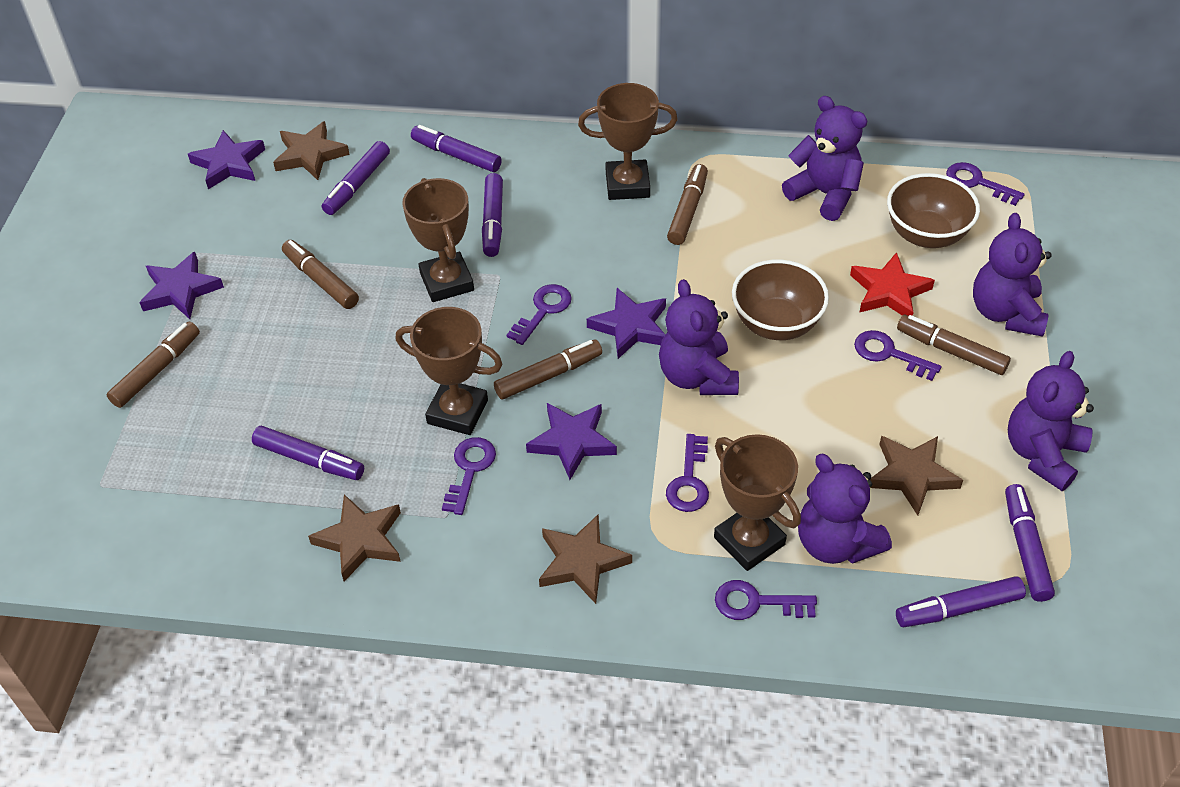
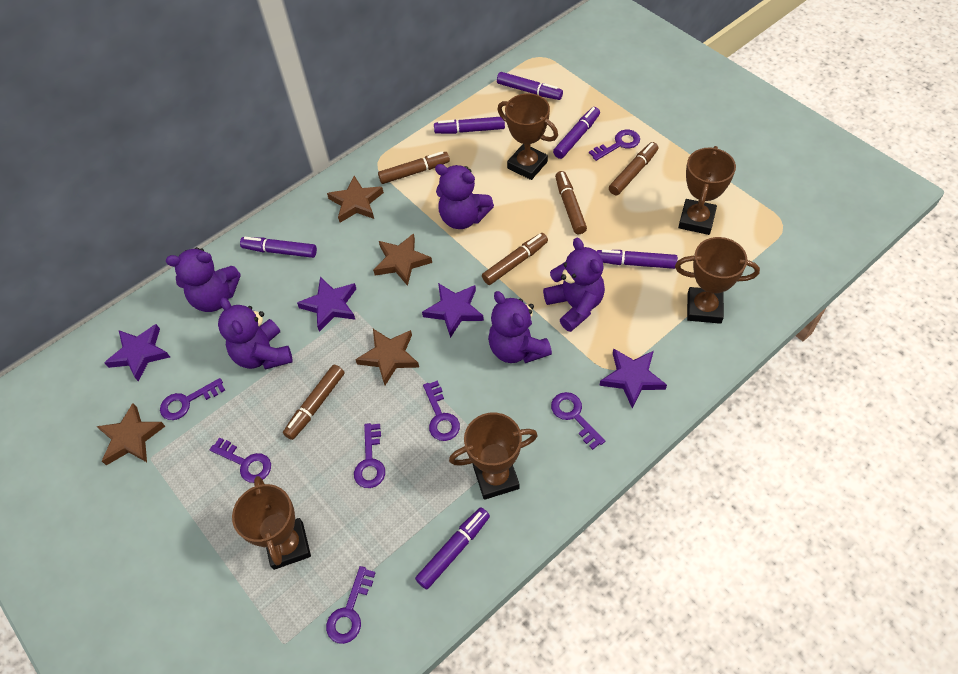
brown bowl: 2 -> 0
brown trophy: 4 -> 5
purple key: 6 -> 7
red star: 1 -> 0

